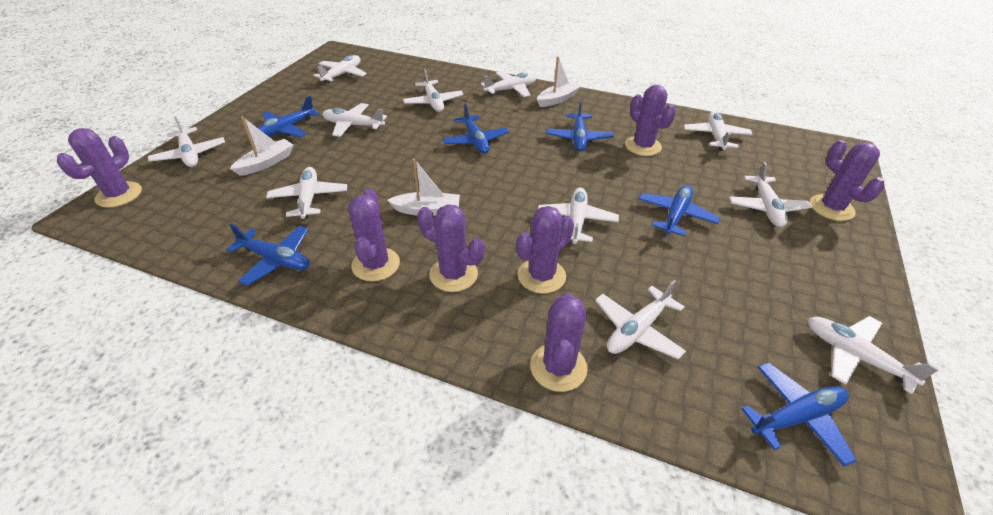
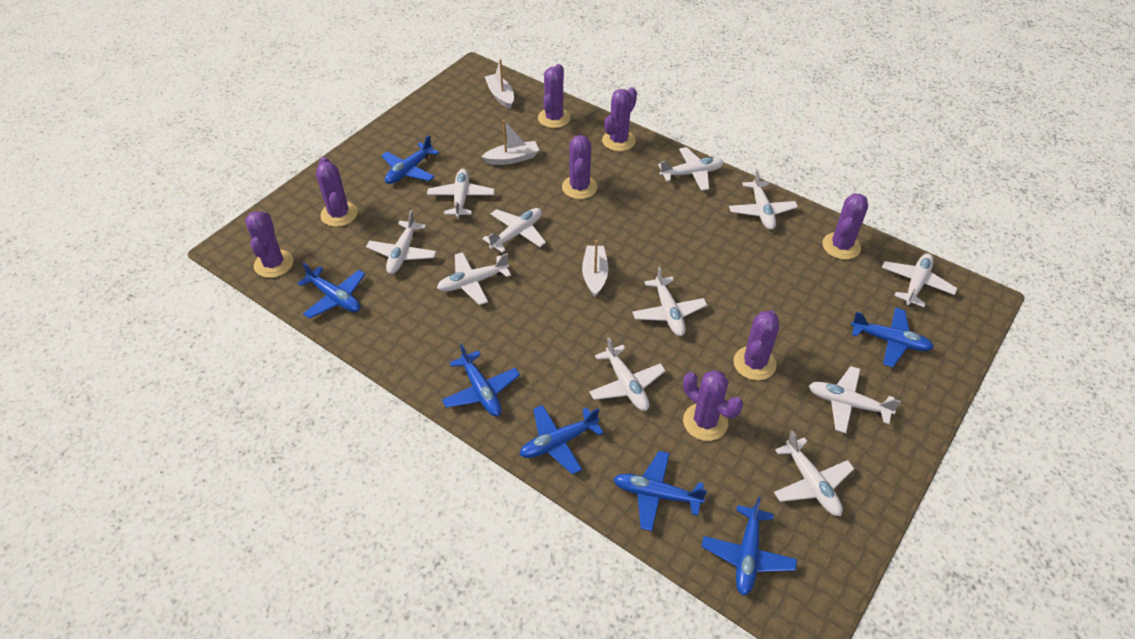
blue plane: 6 -> 7
purple cactus: 7 -> 8

